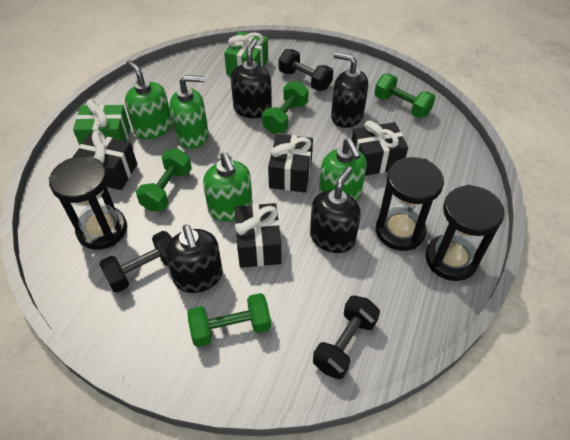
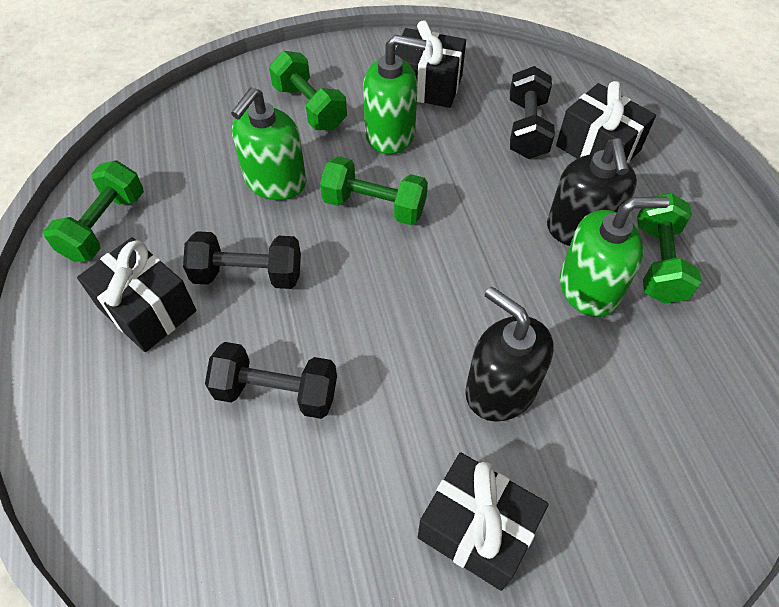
black hourglass: 3 -> 0
black soap dispenser: 4 -> 2
green gift: 2 -> 0
green soap dispenser: 4 -> 3

